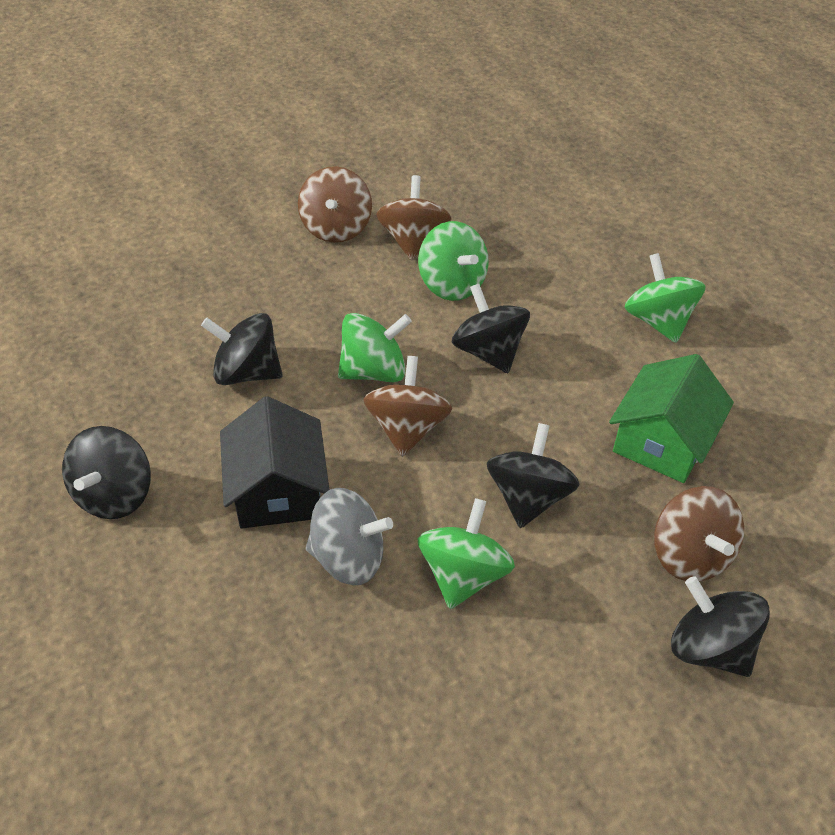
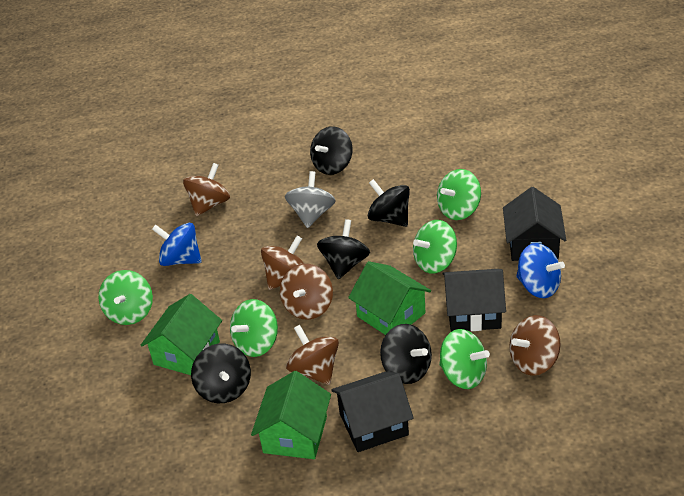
black house: 1 -> 3
blue spinning top: 0 -> 2
brown spinning top: 4 -> 5
green house: 1 -> 3
green spinning top: 4 -> 5

